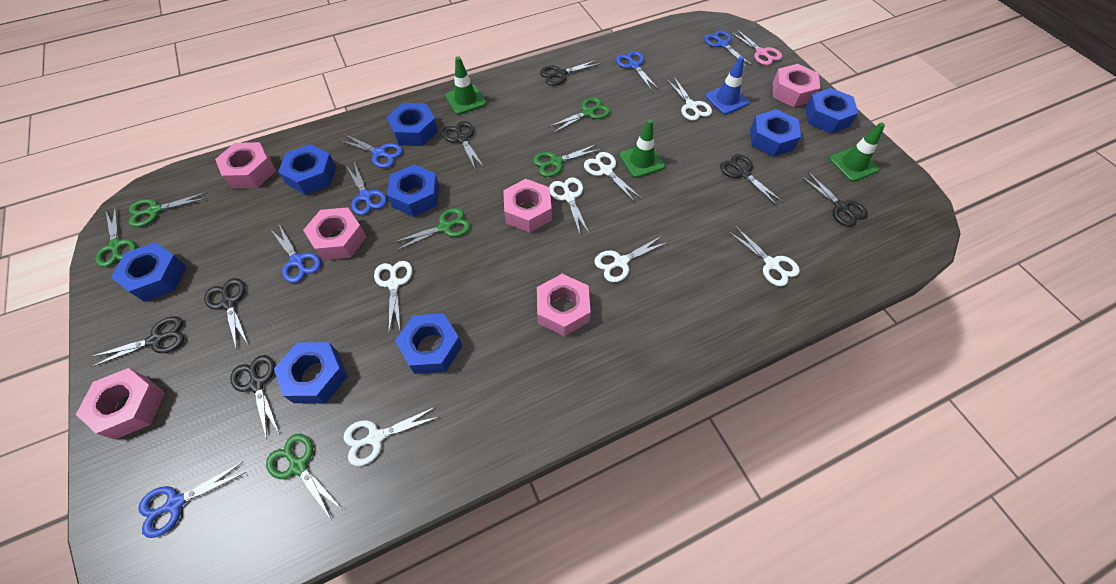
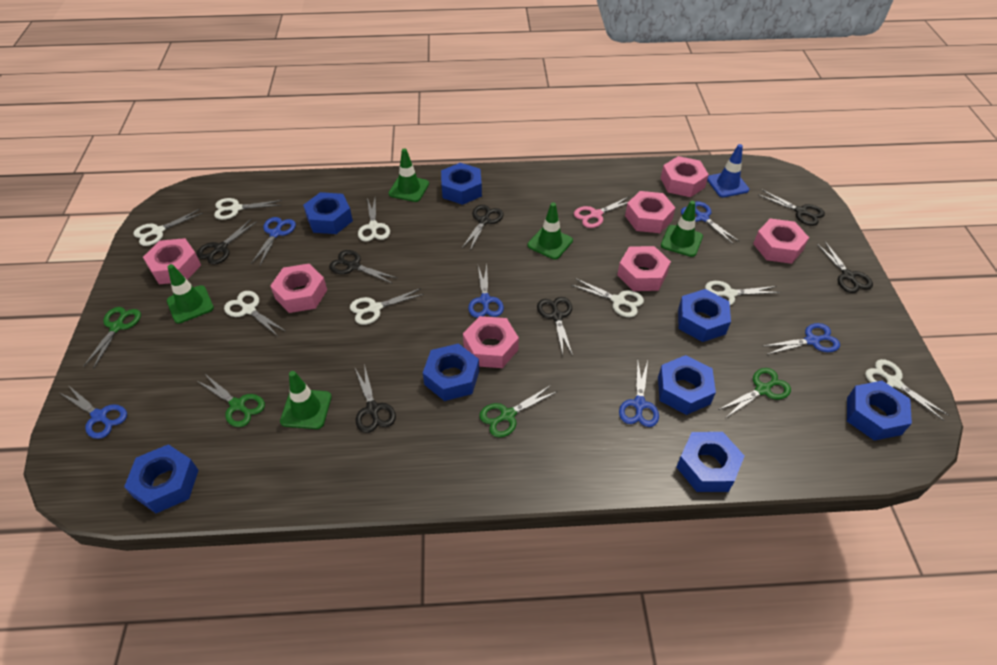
green scissors: 6 -> 4
green traffic cone: 3 -> 5
pink nut: 6 -> 7
white scissors: 7 -> 8

